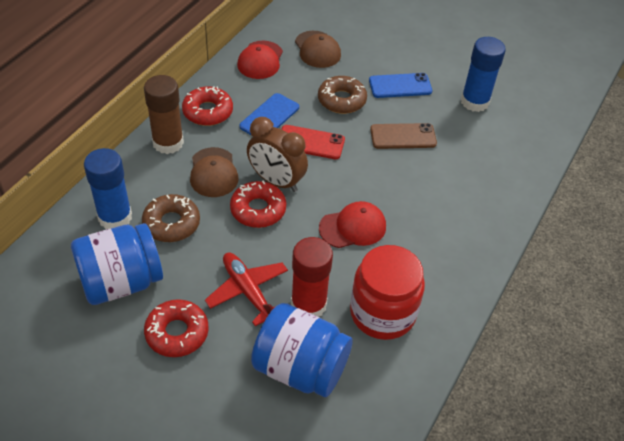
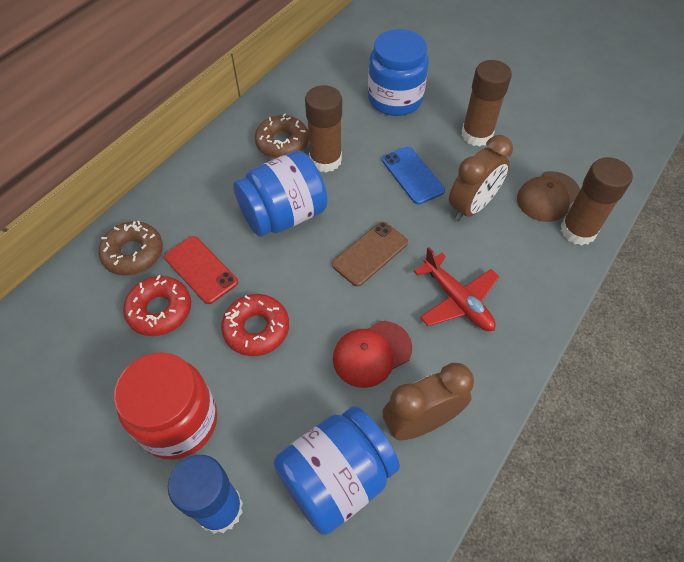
blue glue stick: 2 -> 1
blue jar: 2 -> 3
blue phone: 2 -> 1
brown cap: 2 -> 1
brown clock: 1 -> 2
brown glue stick: 1 -> 3
red cap: 2 -> 1
red donut: 3 -> 2
red glue stick: 1 -> 0

